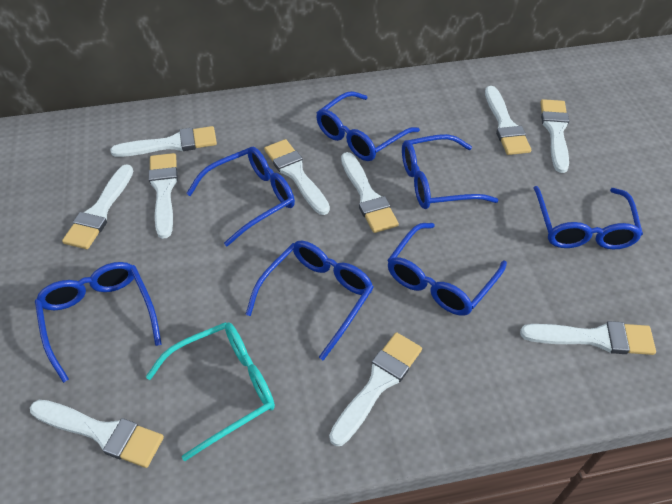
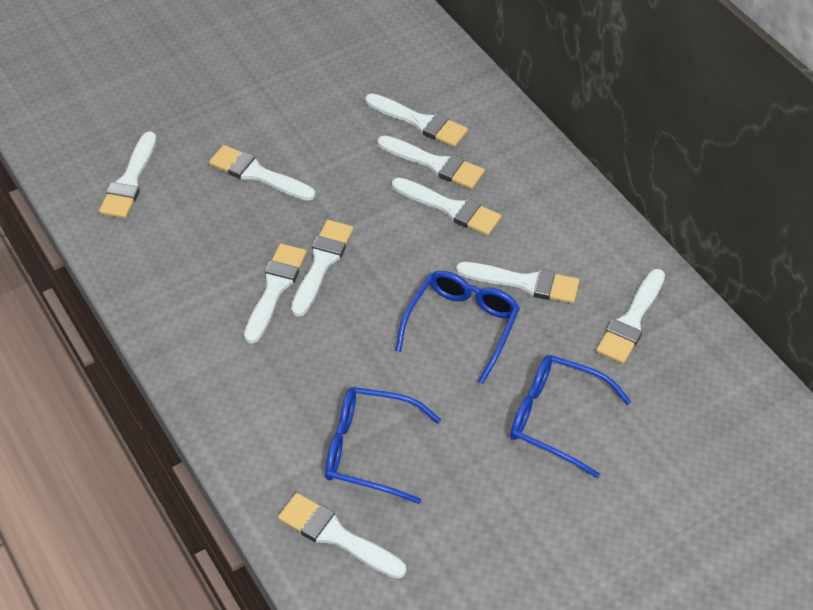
blue glasses: 7 -> 3
turquoise glasses: 1 -> 0

